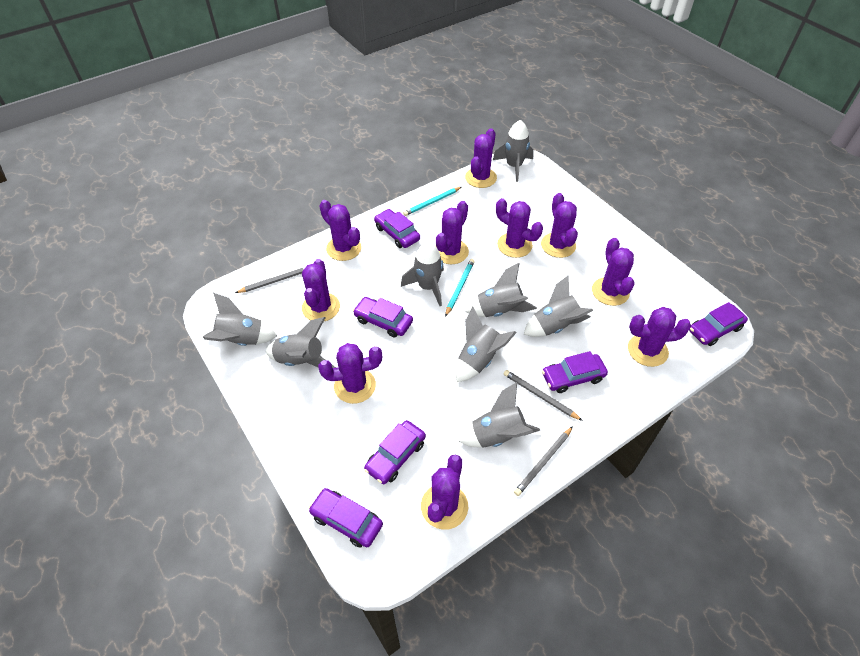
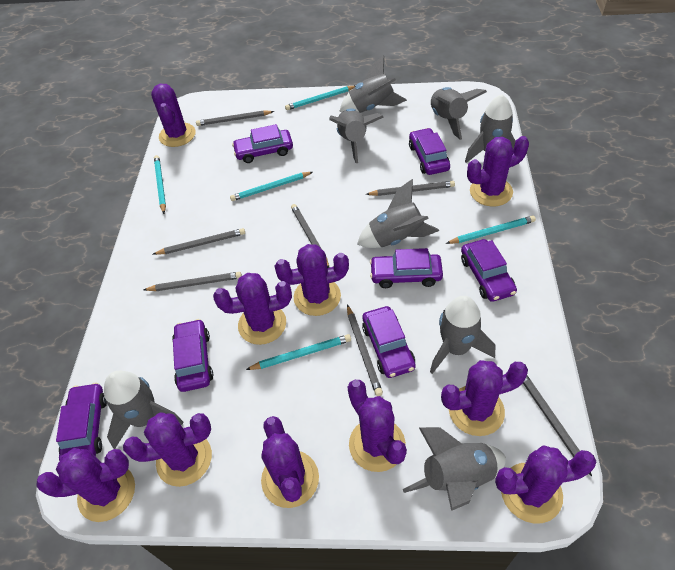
grey pencil: 3 -> 7
purple car: 6 -> 7
turquoise pencil: 2 -> 5

